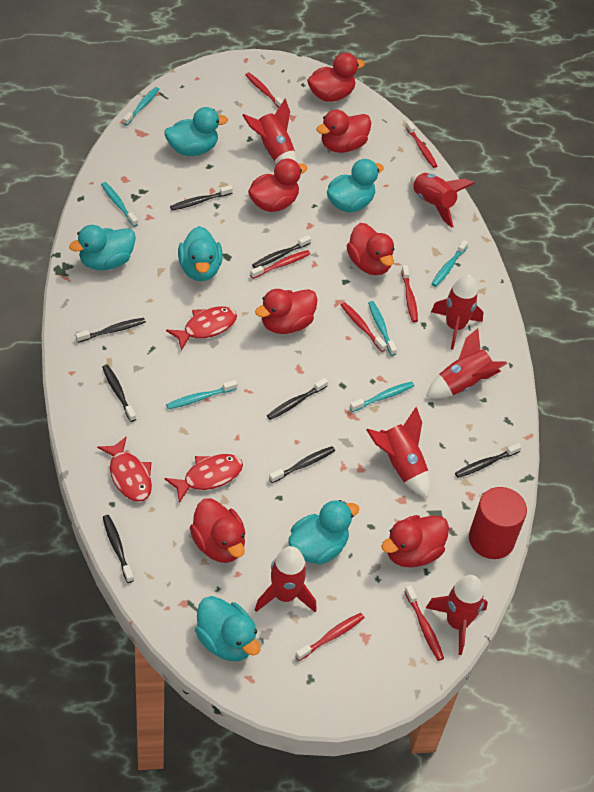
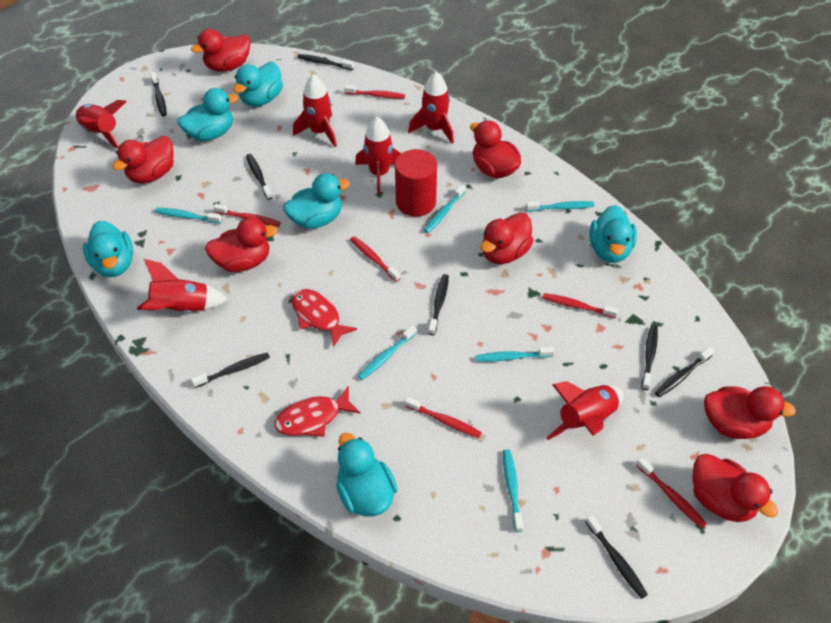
red fish: 3 -> 2
red rocket: 7 -> 6
red toothbrush: 7 -> 6

